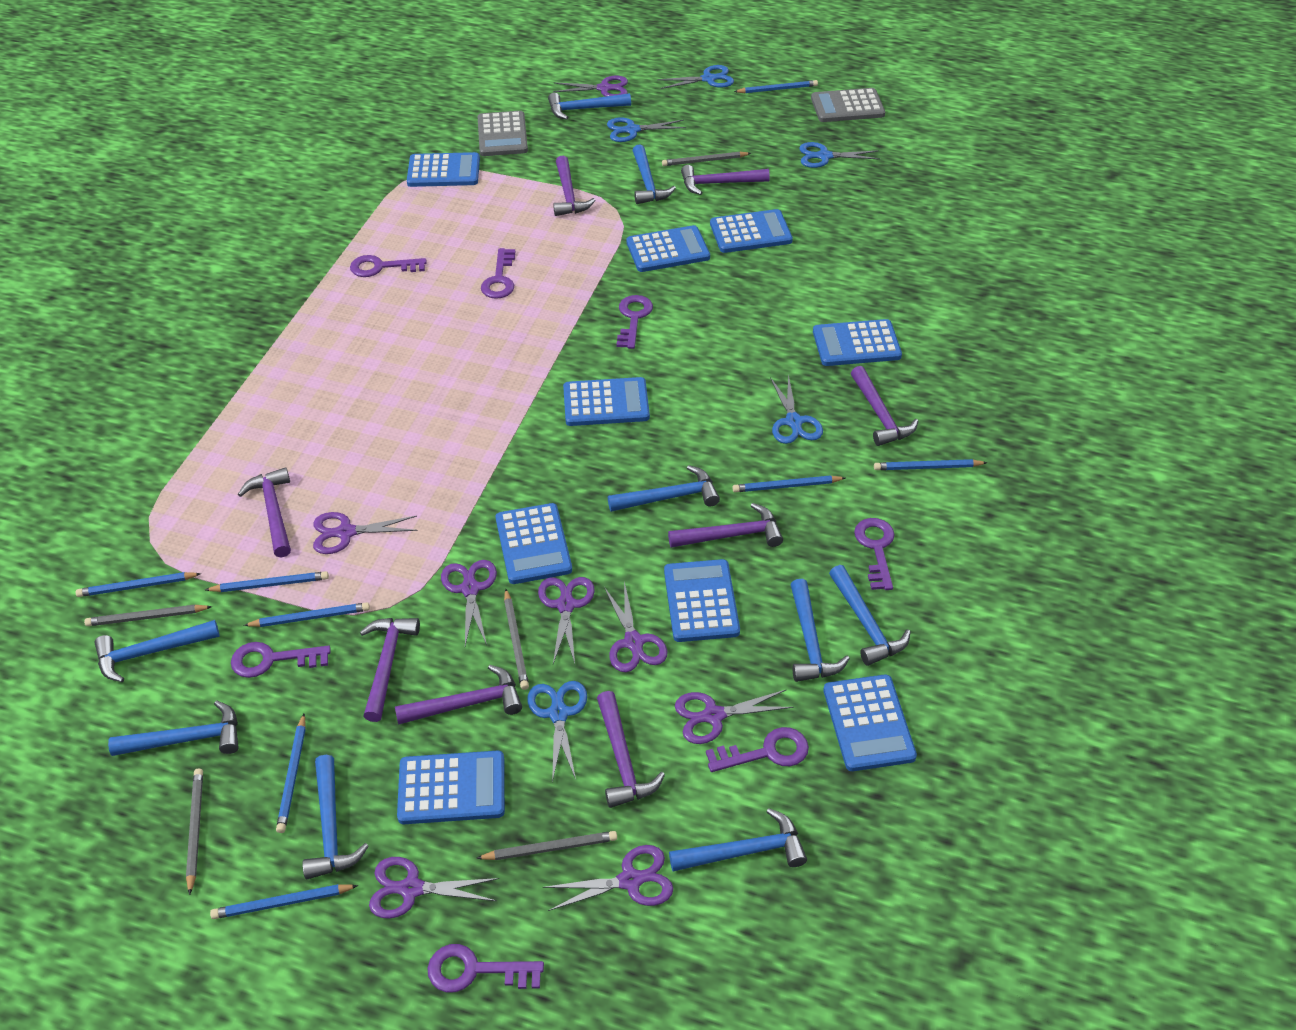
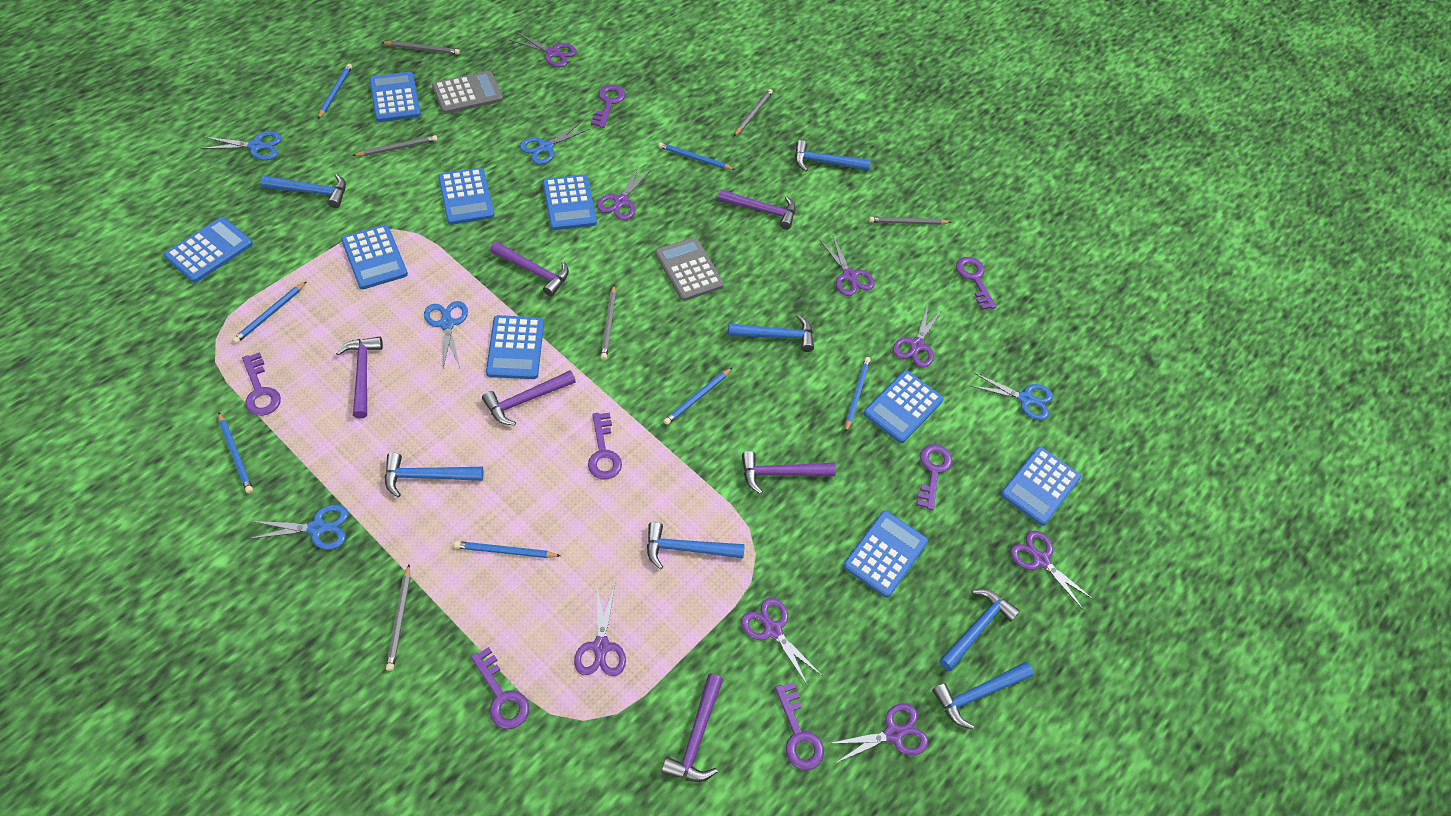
blue hammer: 9 -> 7
blue pencil: 8 -> 7
grey pencil: 5 -> 6
purple hammer: 8 -> 6

